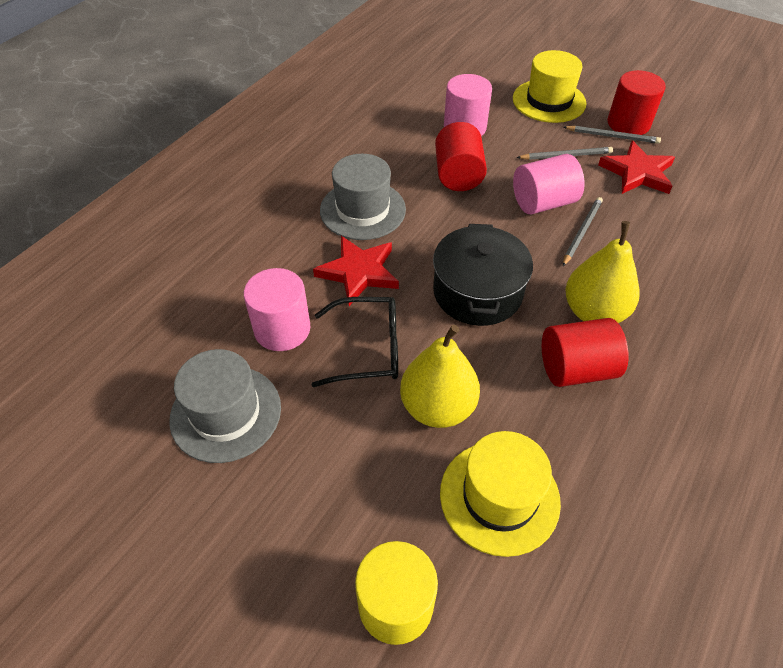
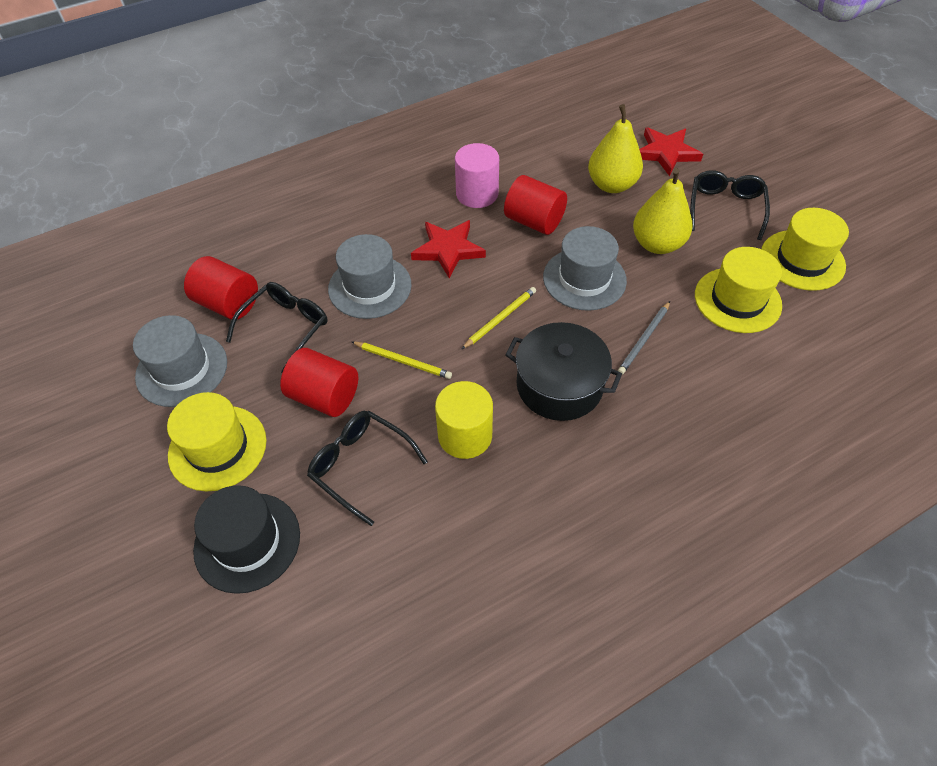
black glasses: 1 -> 3
black hat: 0 -> 1
grey hat: 2 -> 3
grey pencil: 3 -> 1
pink cylinder: 3 -> 1
yellow hat: 2 -> 3
yellow pencil: 0 -> 2

